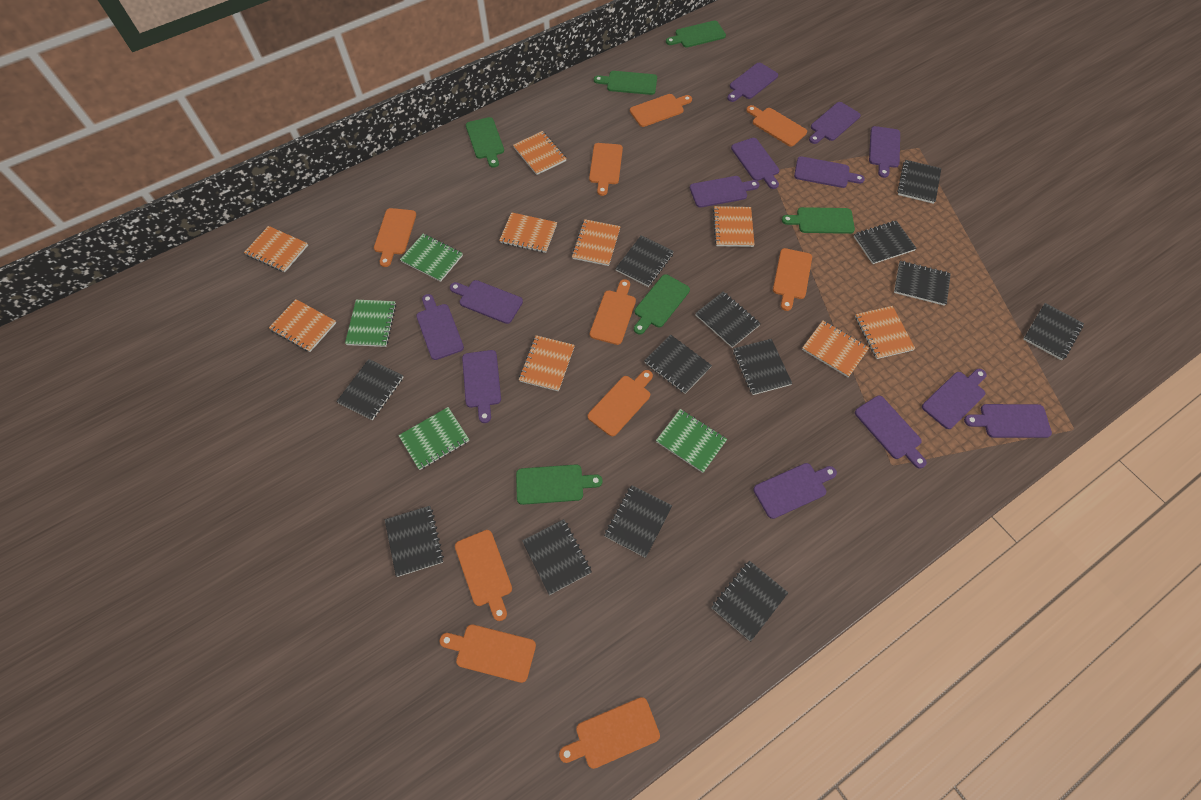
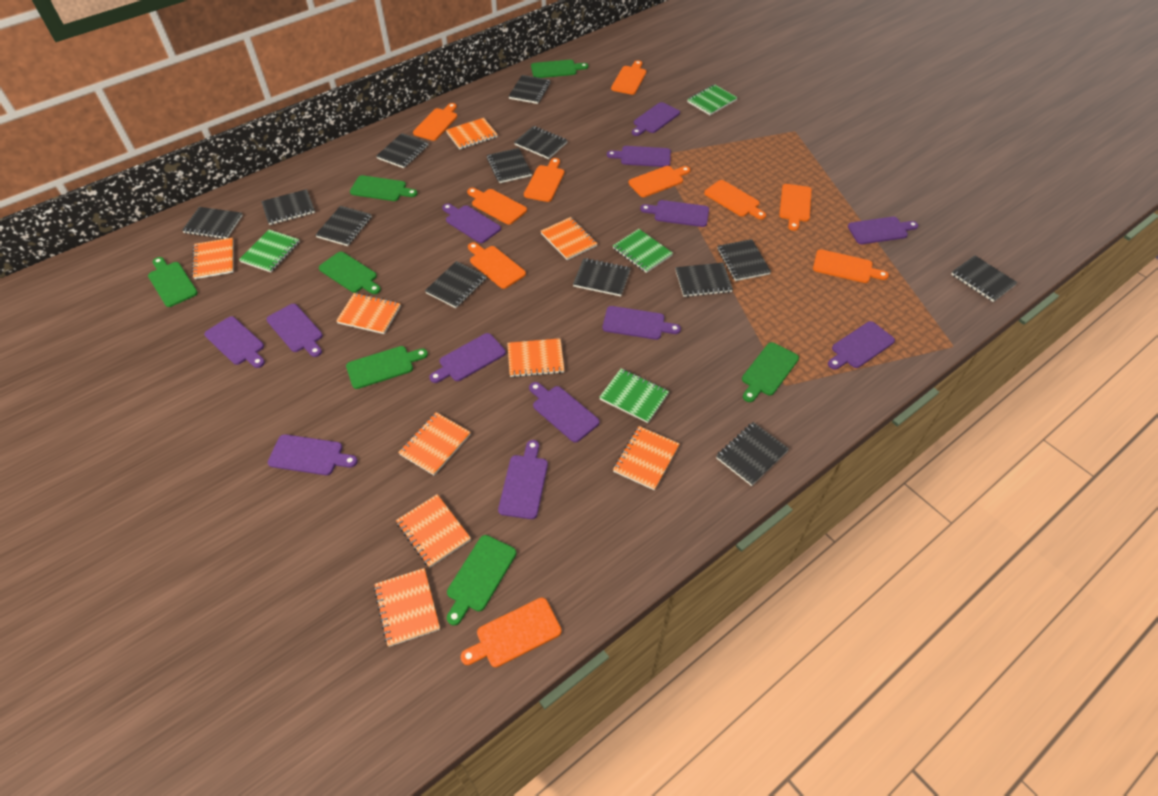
green cutting board: 6 -> 7

